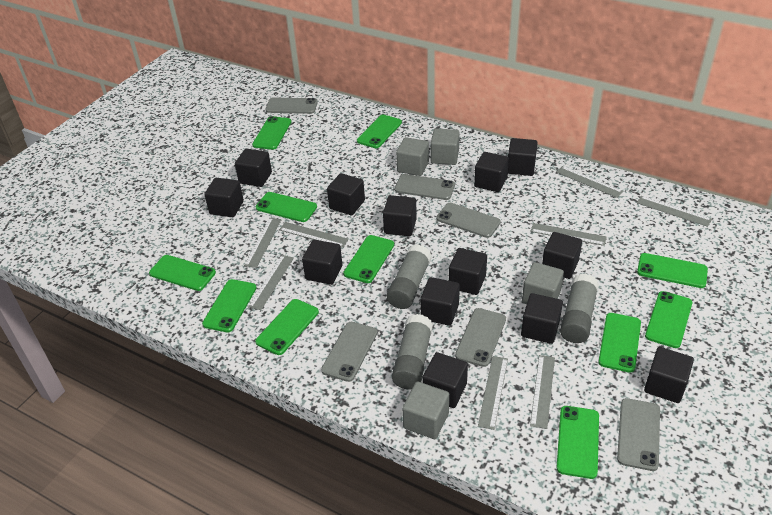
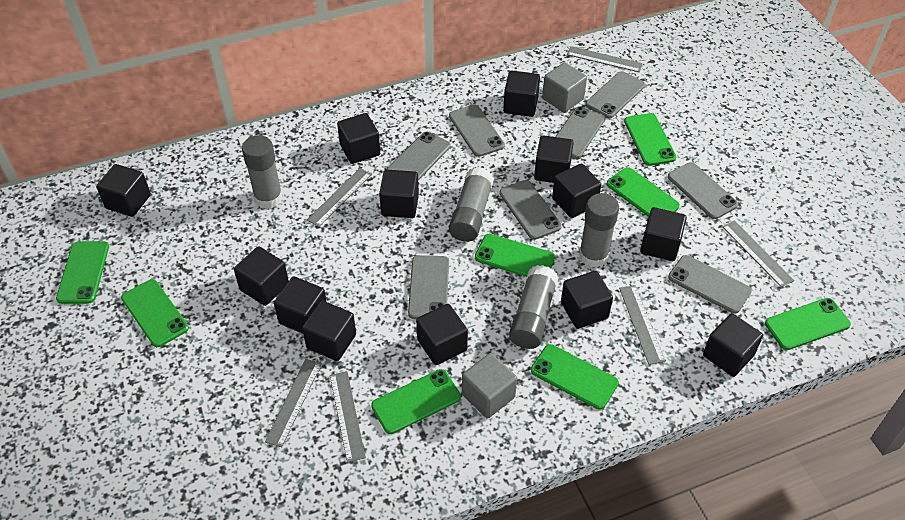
green phone: 11 -> 8
grey cube: 4 -> 2
grey glue stick: 3 -> 4
grey phone: 6 -> 8
grey ruler: 8 -> 6

